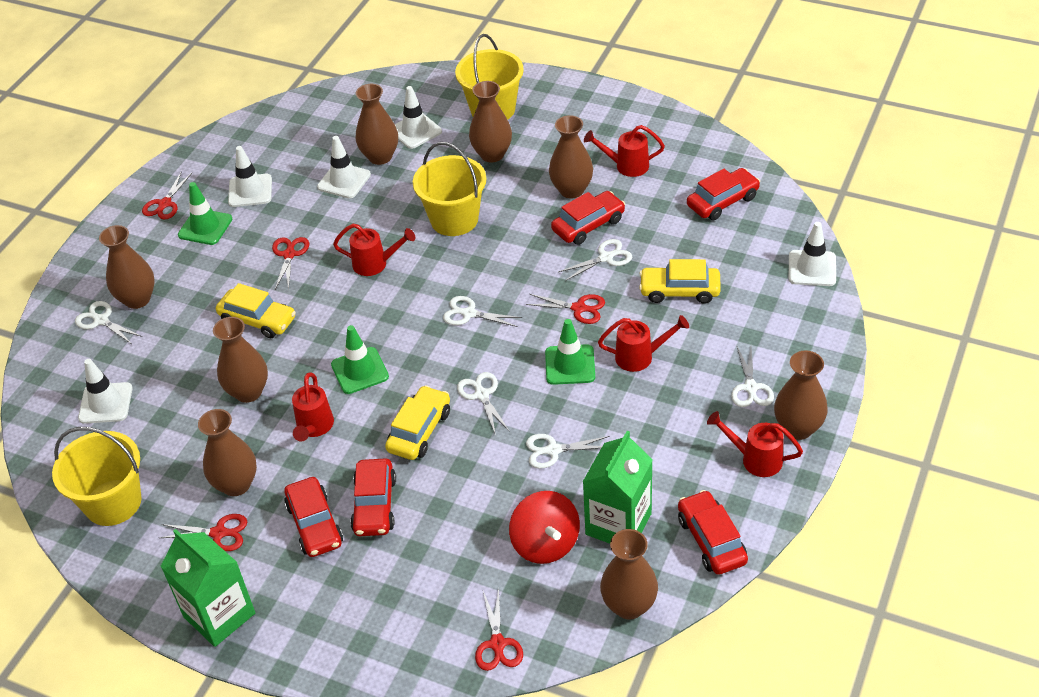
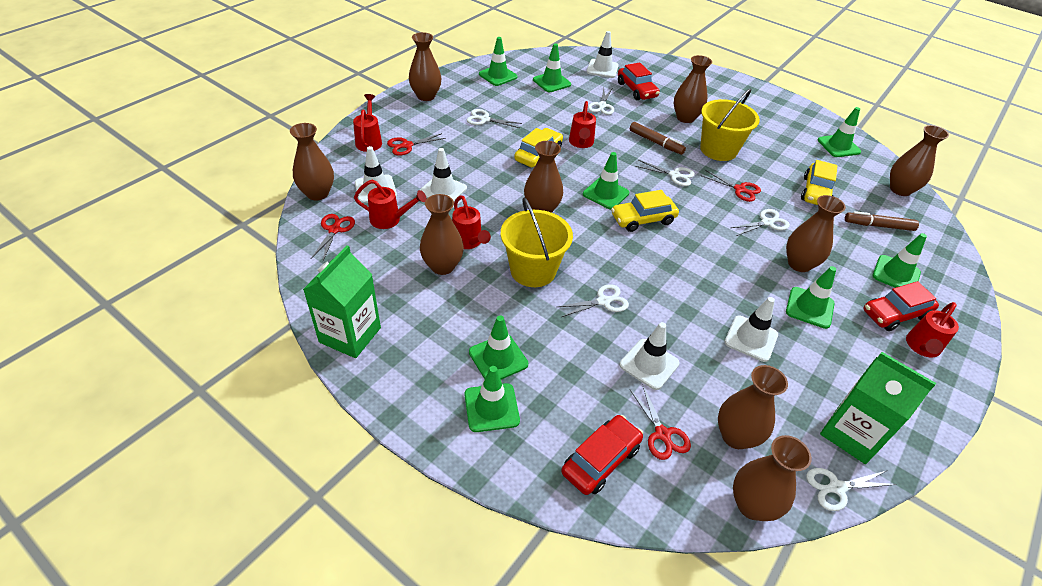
brown marker: 0 -> 2
brown vase: 8 -> 9
green traffic cone: 3 -> 8
red car: 5 -> 3
red scissors: 5 -> 4
red spinning top: 1 -> 0
yellow bucket: 3 -> 2

